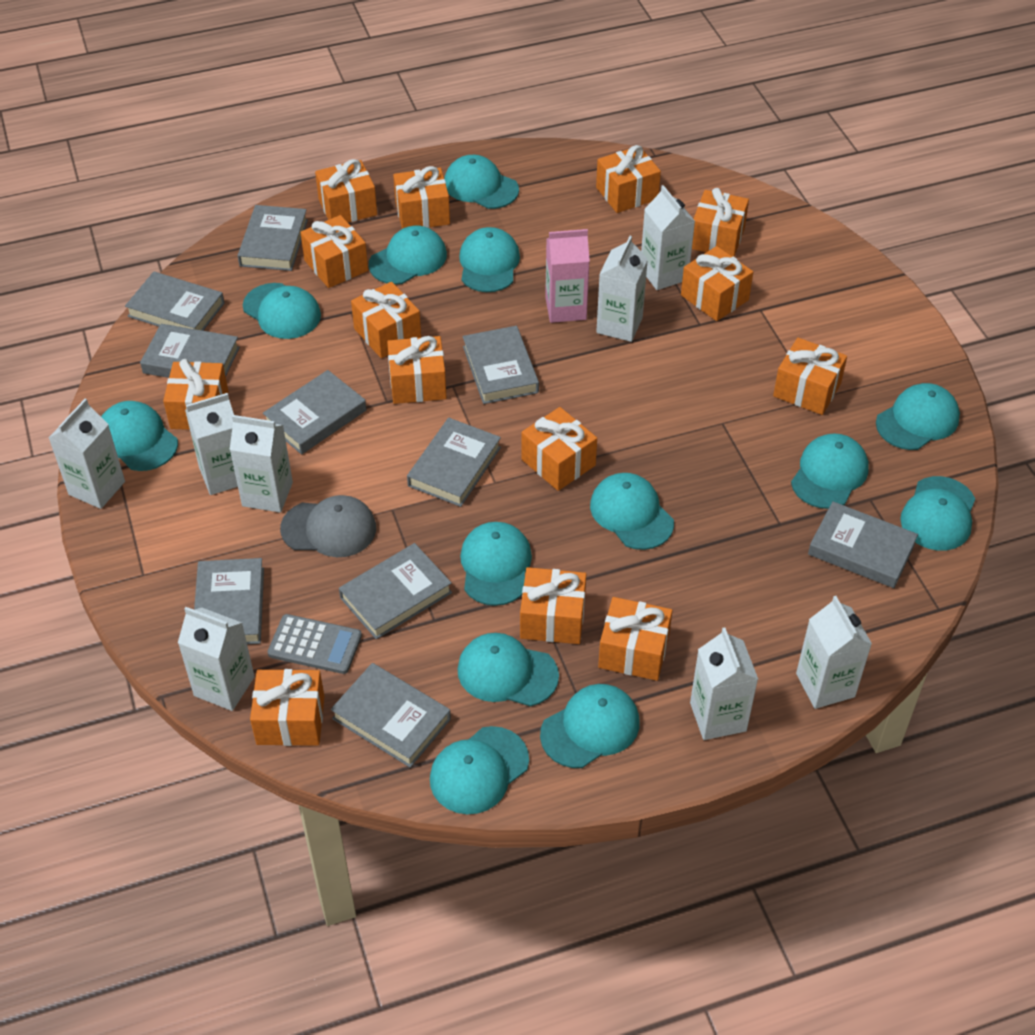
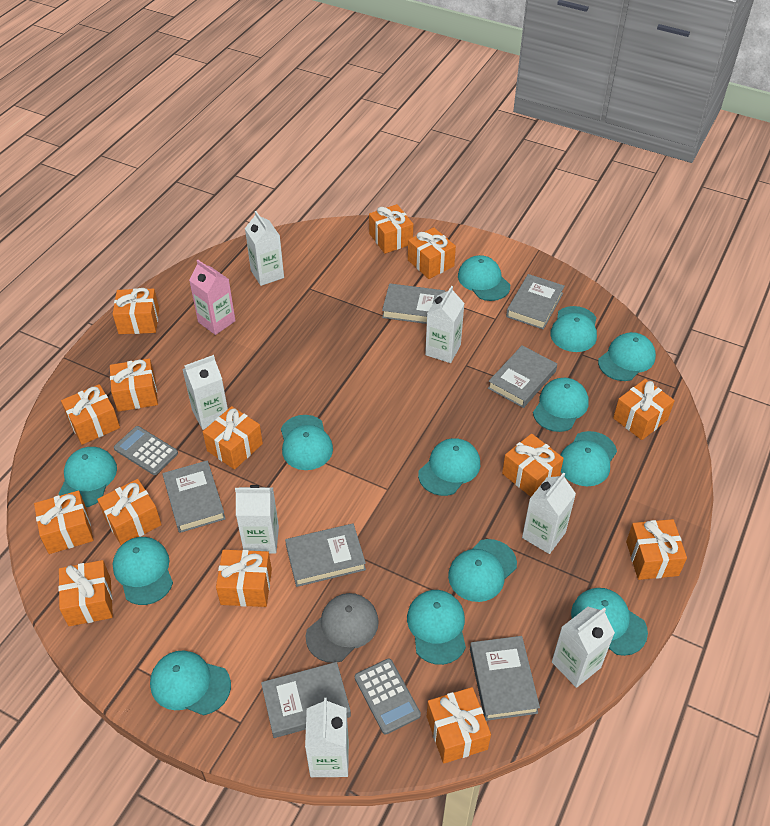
grey book: 10 -> 7
grey calculator: 1 -> 2
white carton: 8 -> 7

